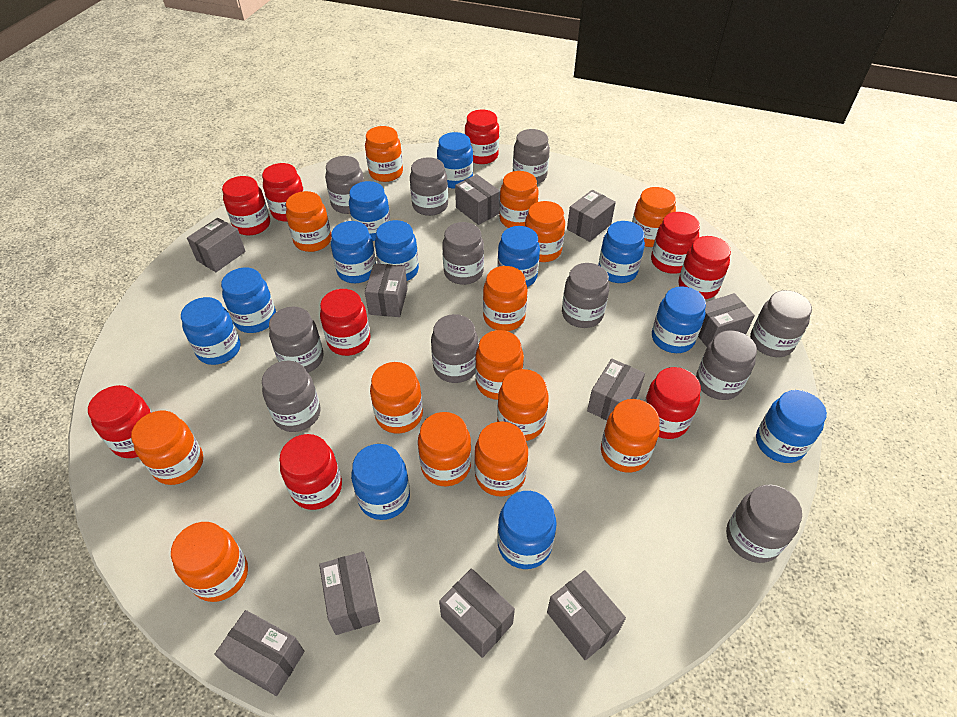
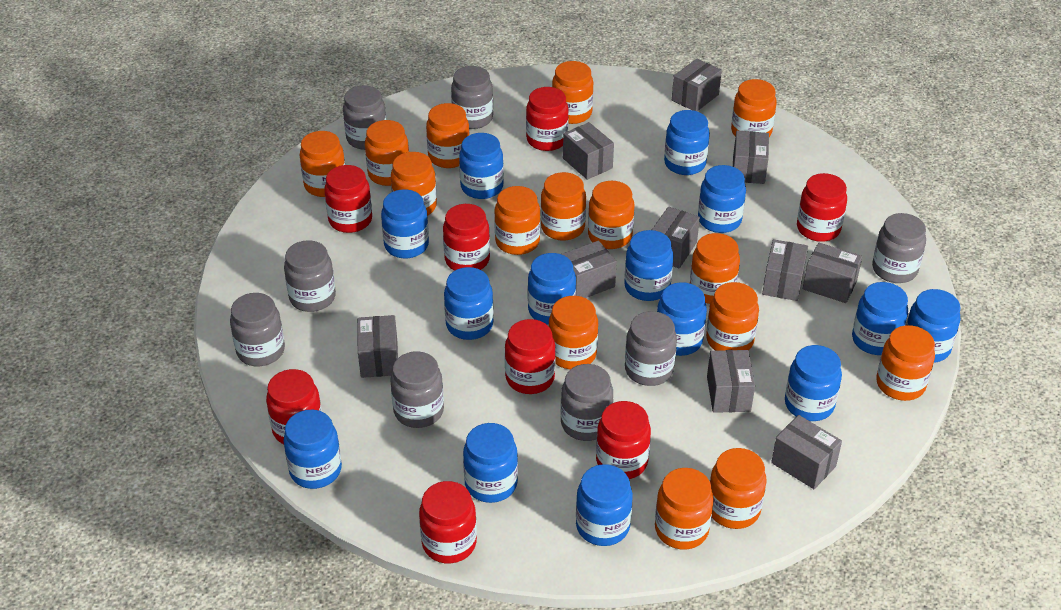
blue jar: 12 -> 14
grey jar: 11 -> 8
orange jar: 14 -> 15
red jar: 9 -> 8

